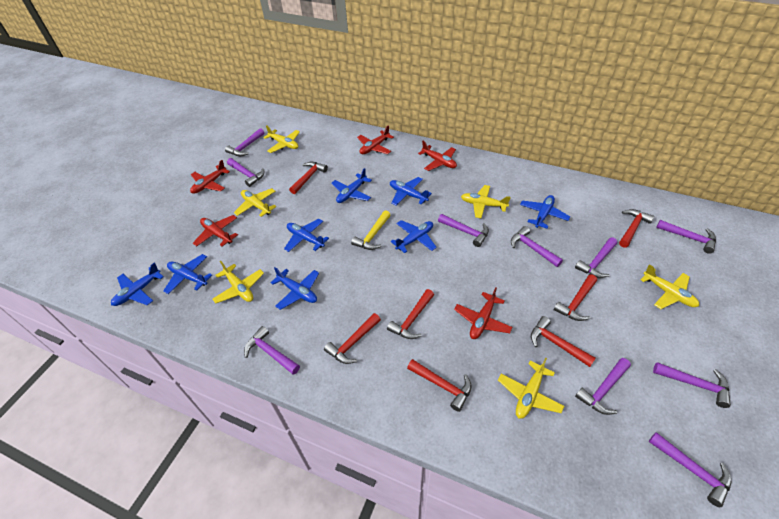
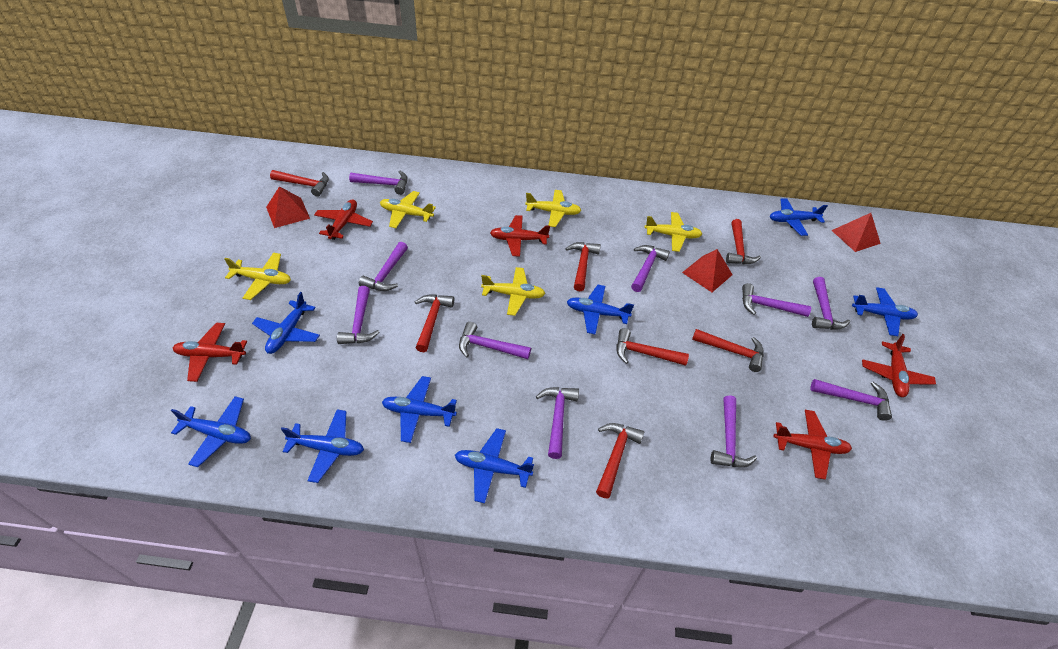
red pyramid: 0 -> 3
yellow hammer: 1 -> 0
yellow plane: 6 -> 5

